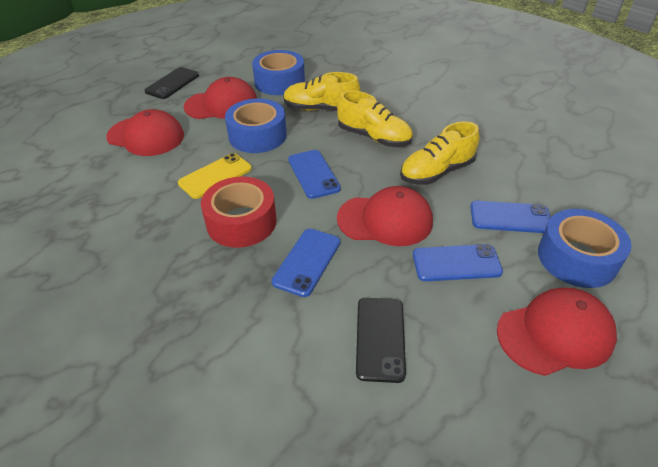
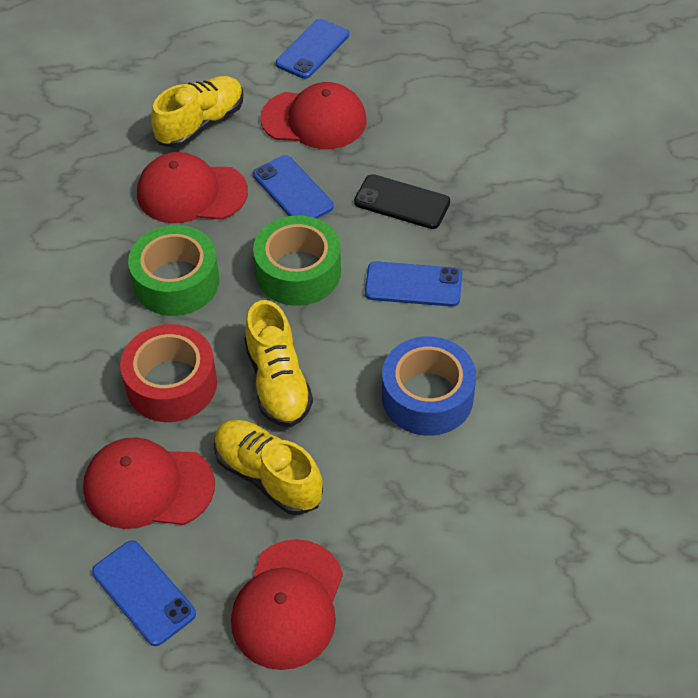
black phone: 2 -> 1
blue tape: 3 -> 1
green tape: 0 -> 2
yellow phone: 1 -> 0

